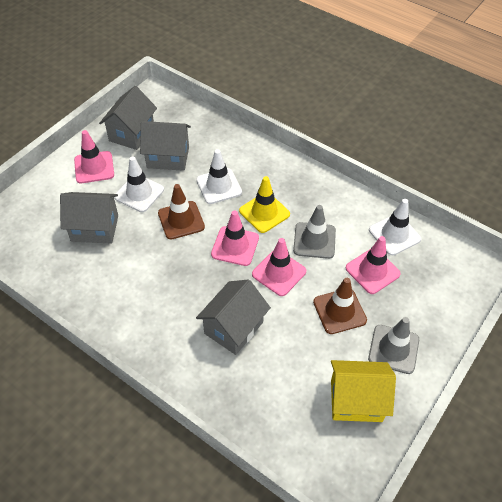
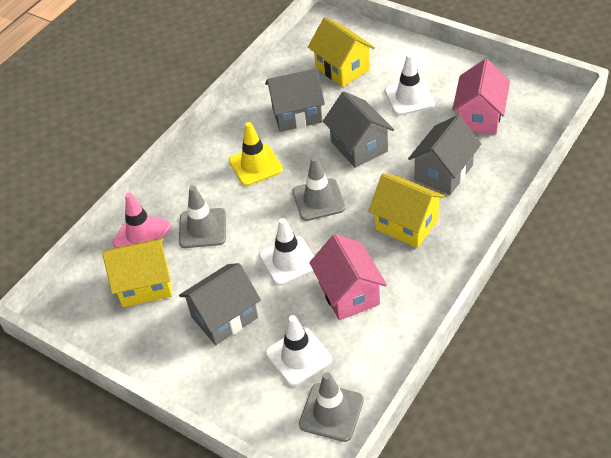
brown traffic cone: 2 -> 0
grey traffic cone: 2 -> 3
pink house: 0 -> 2
pink traffic cone: 4 -> 1
yellow house: 1 -> 3

